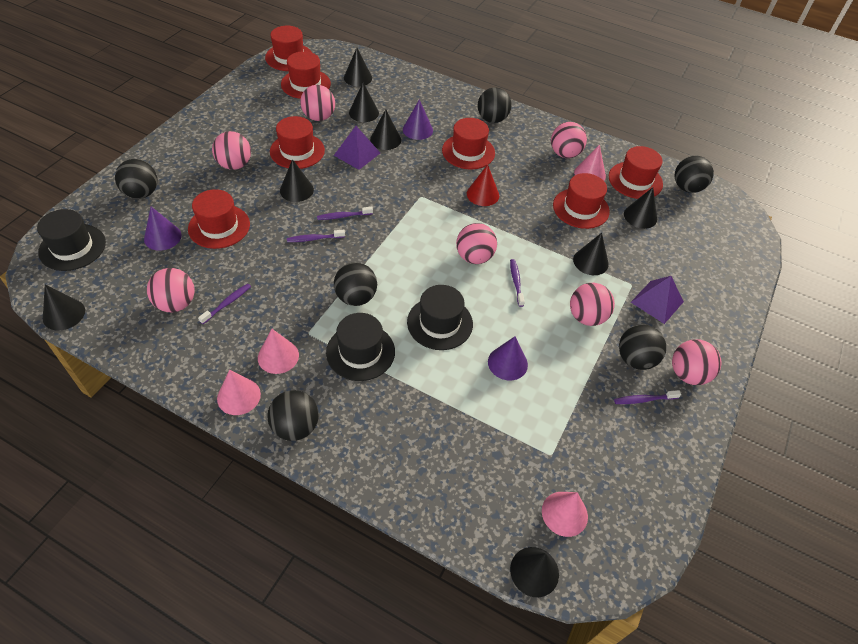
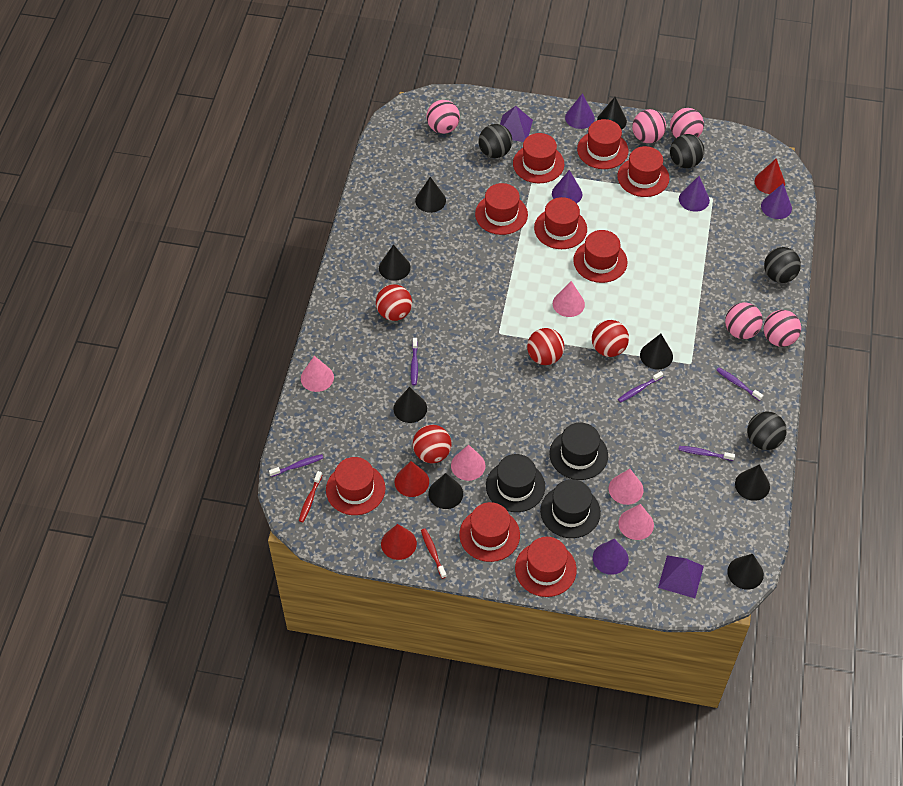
black ball: 6 -> 4
pink ball: 7 -> 5
pink cone: 4 -> 5
purple cone: 3 -> 5
red ball: 0 -> 4
red cone: 1 -> 3
red hat: 7 -> 9
red toothbrush: 0 -> 2

